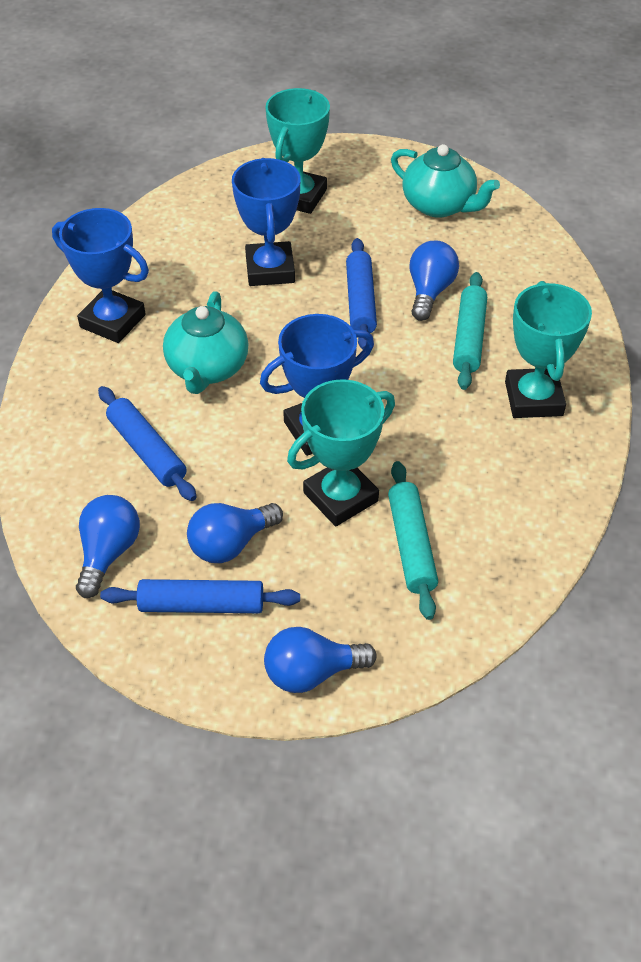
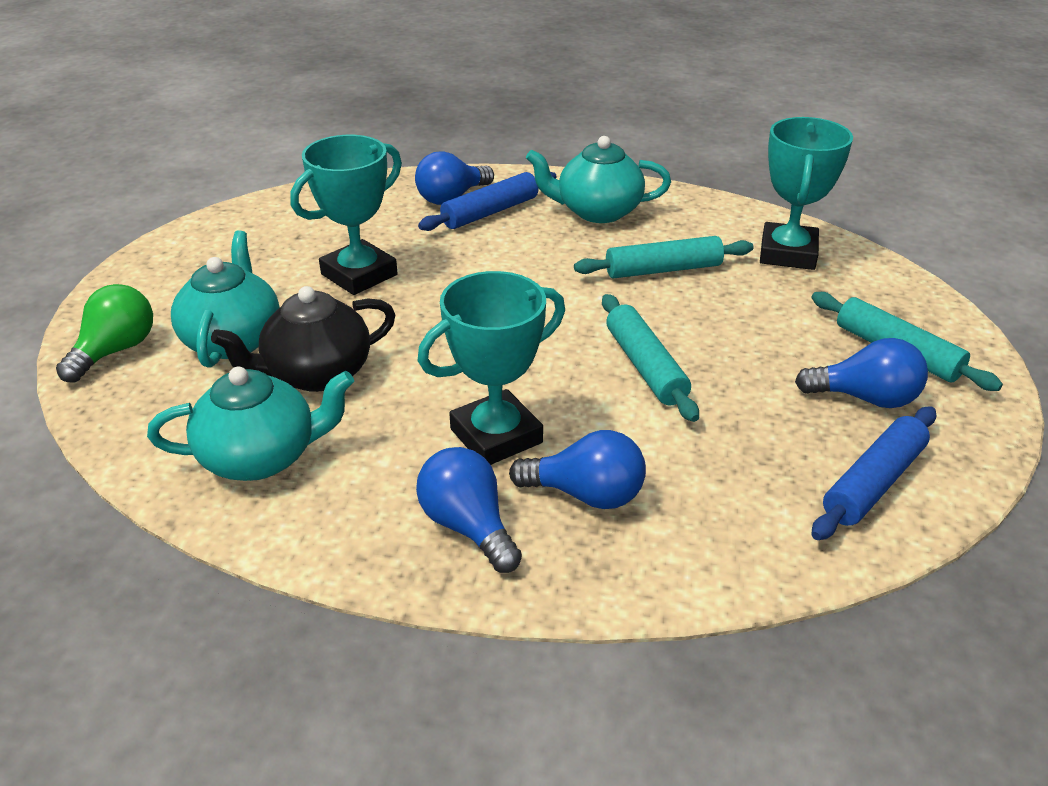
black teapot: 0 -> 1
blue rolling pin: 3 -> 2
blue trophy: 3 -> 0
green light bulb: 0 -> 1
turquoise rolling pin: 2 -> 3
turquoise teapot: 2 -> 3

